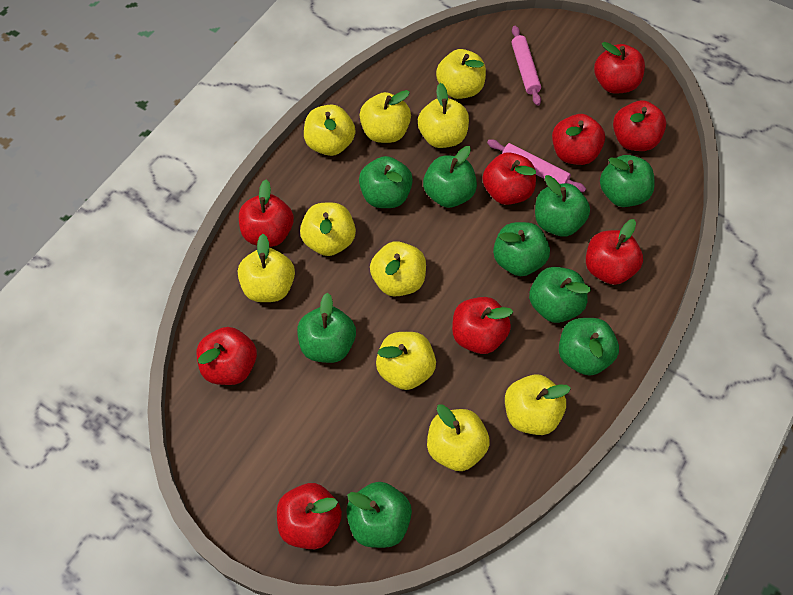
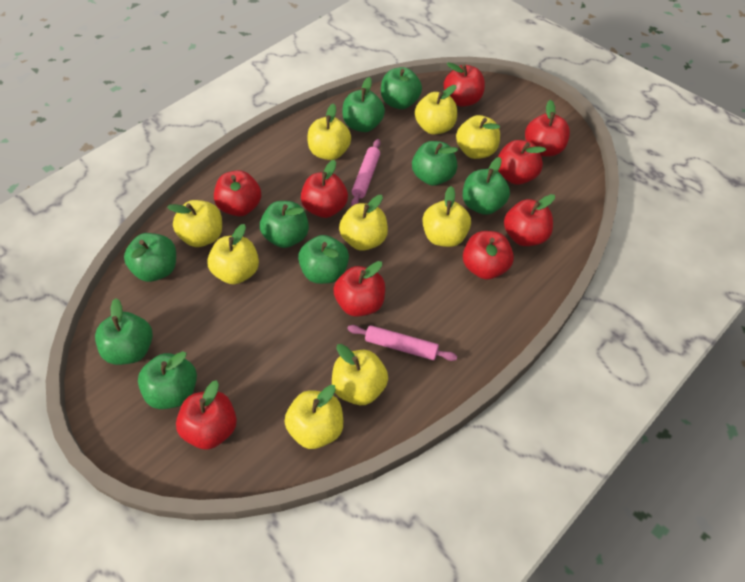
yellow apple: 10 -> 9

